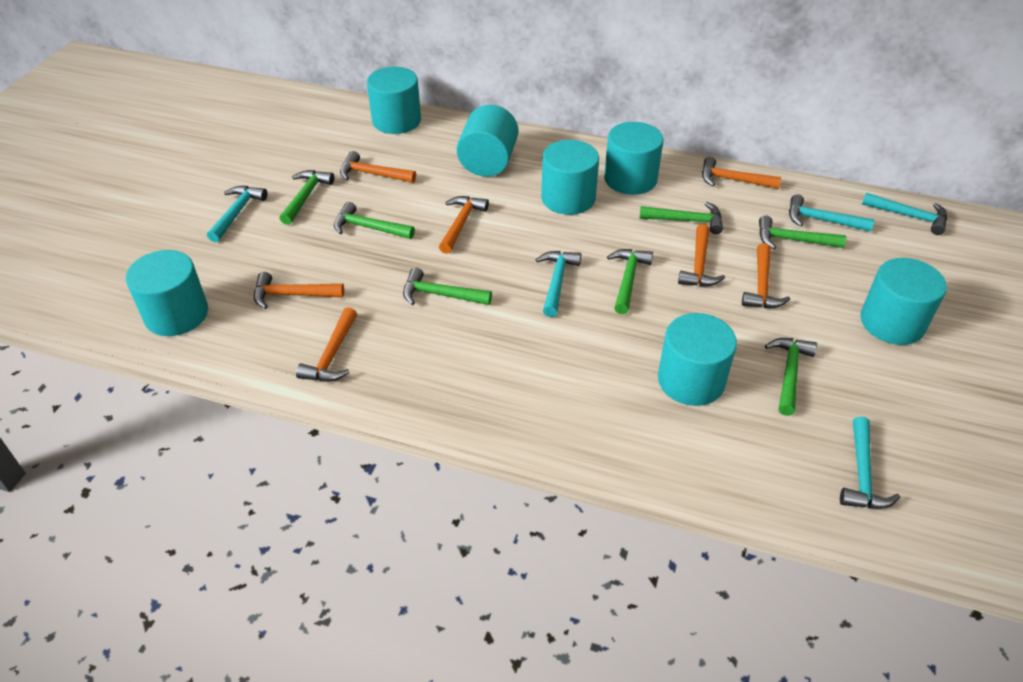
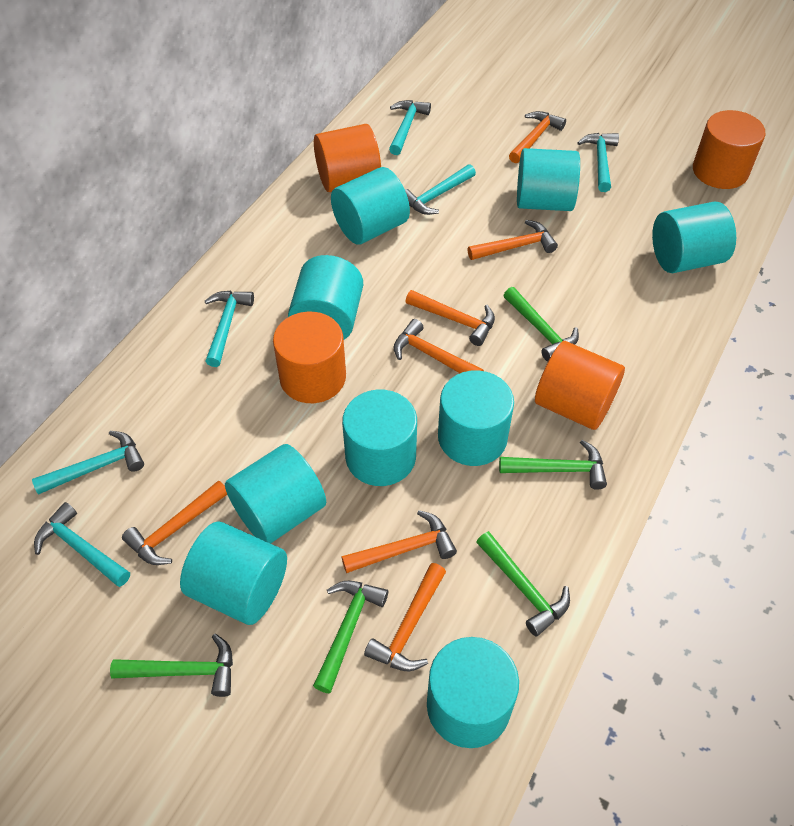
green hammer: 7 -> 5
orange cylinder: 0 -> 4
turquoise cylinder: 7 -> 9
turquoise hammer: 5 -> 6

